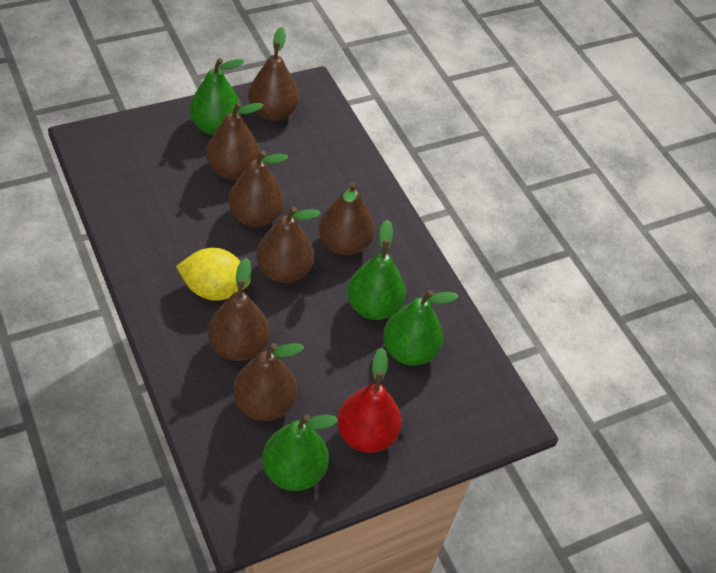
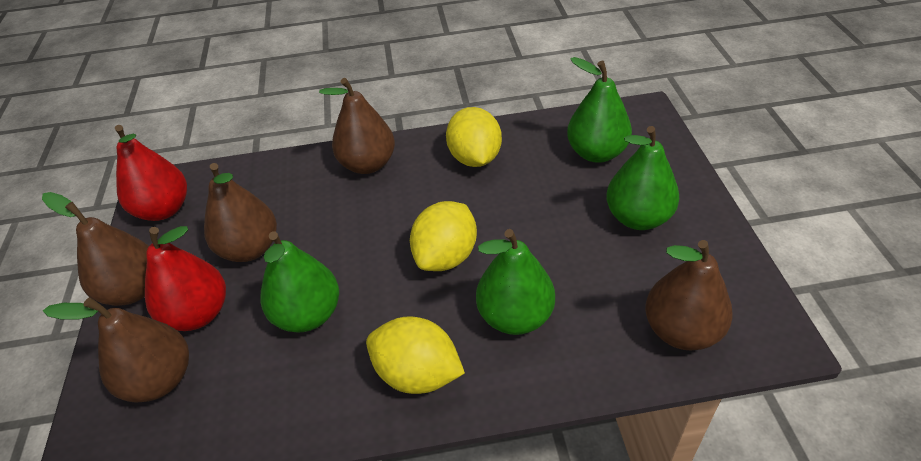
brown pear: 7 -> 5
red pear: 1 -> 2
yellow lemon: 1 -> 3

